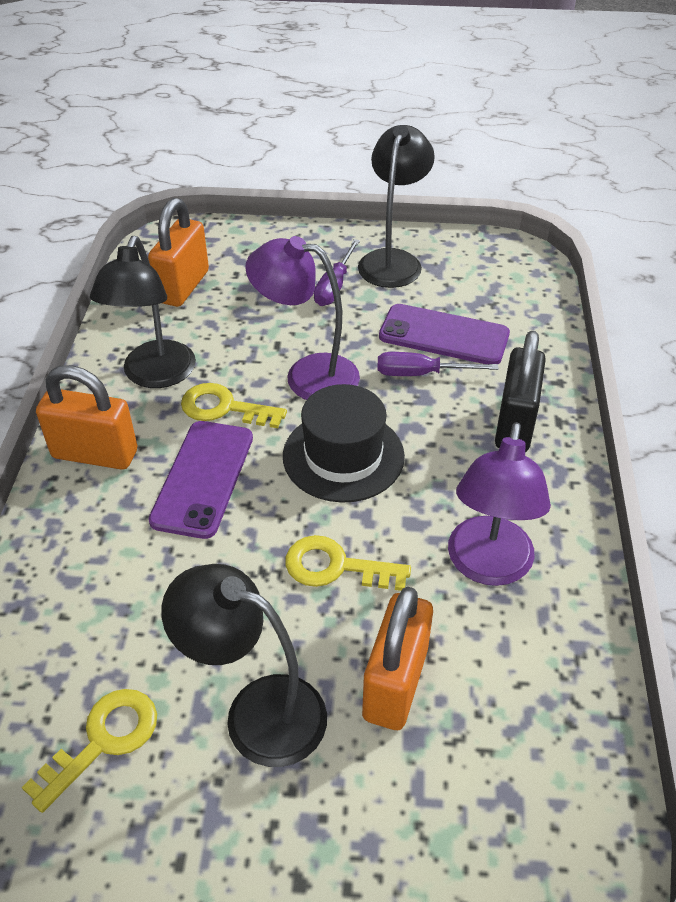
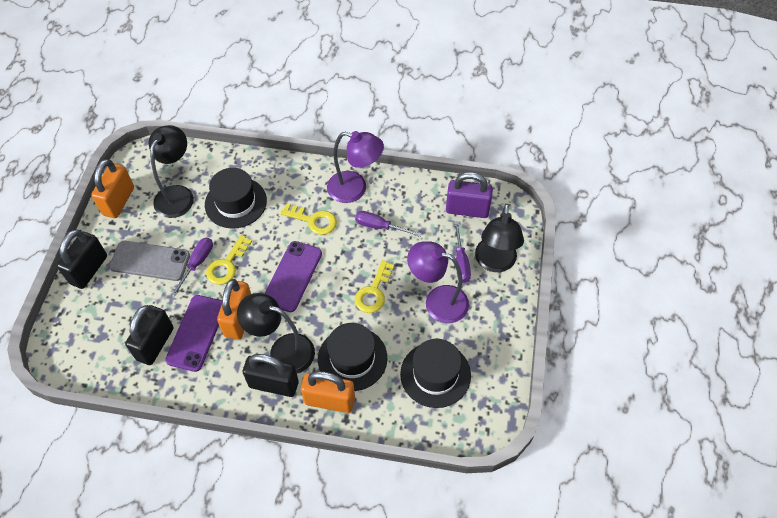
black hat: 1 -> 3
black padlock: 1 -> 3
grey phone: 0 -> 1
purple padlock: 0 -> 1
purple screwdriver: 2 -> 3

